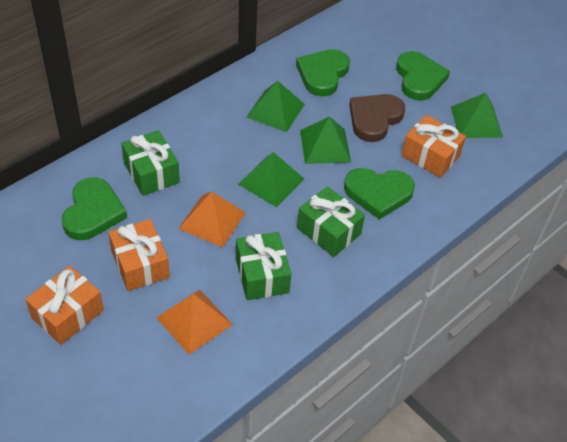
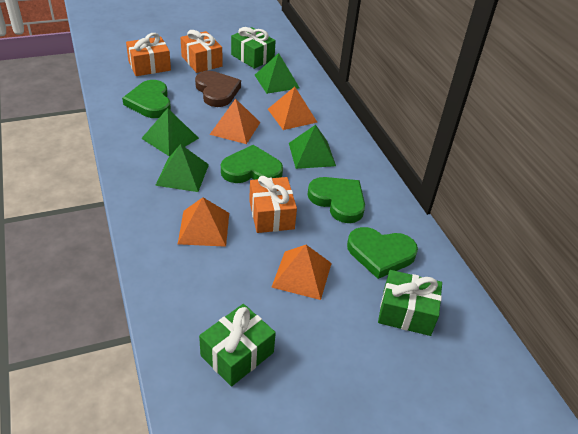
orange pyramid: 2 -> 4

